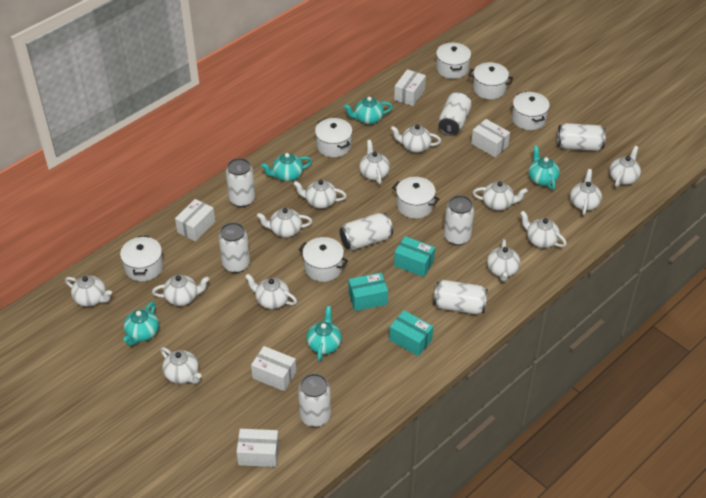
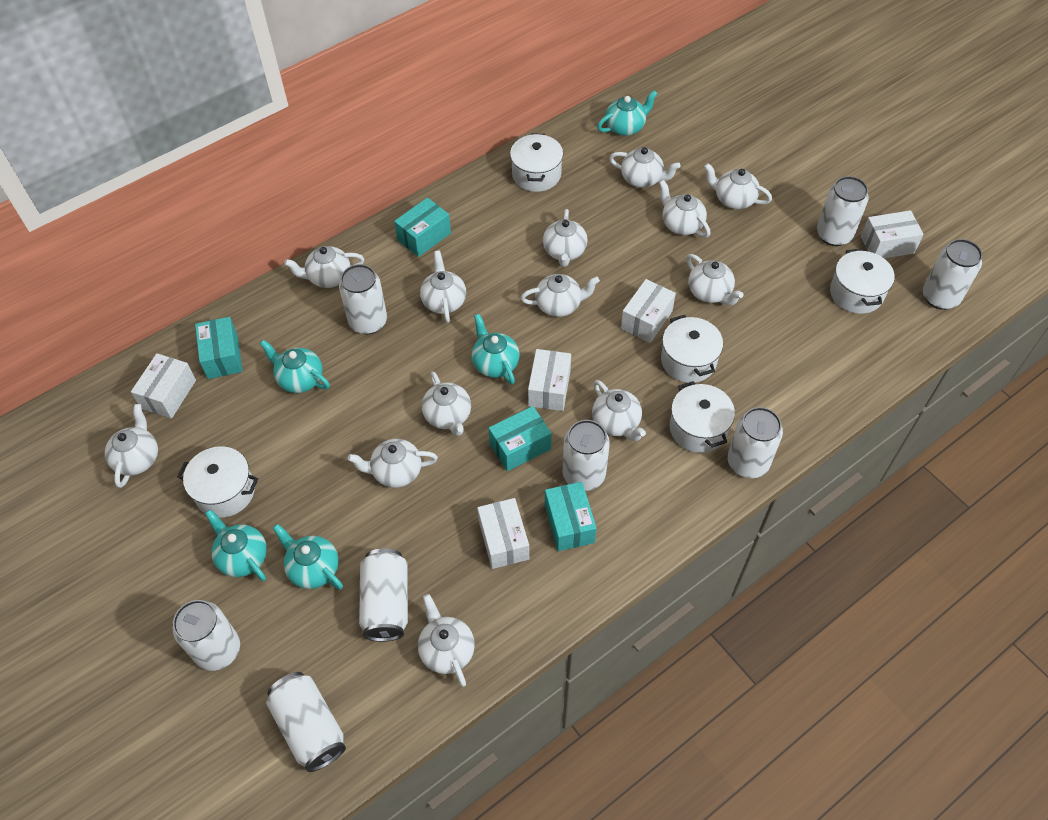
turquoise box: 3 -> 4
white pot: 7 -> 5

